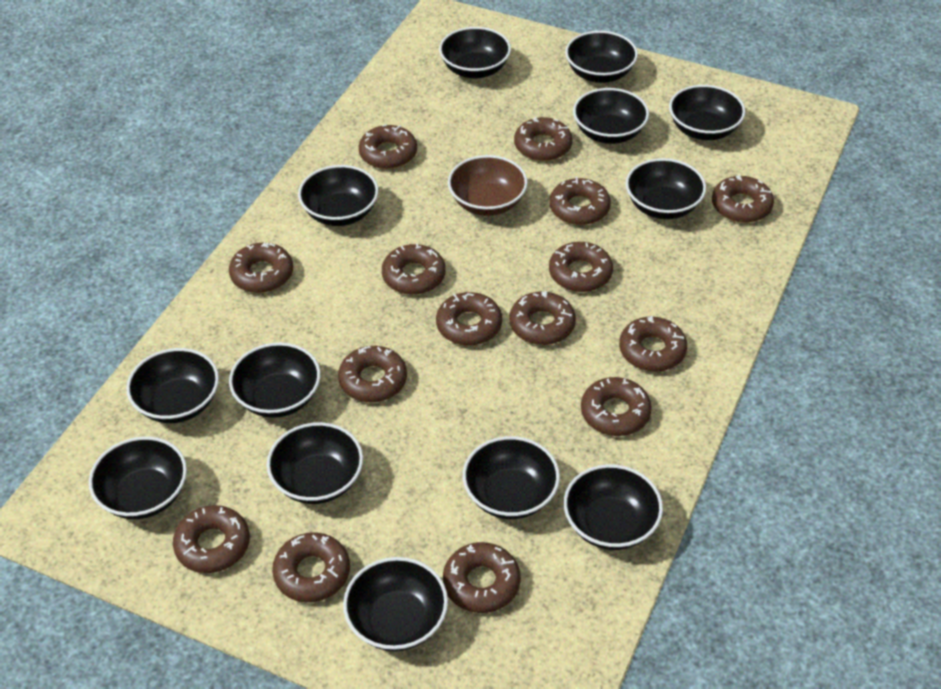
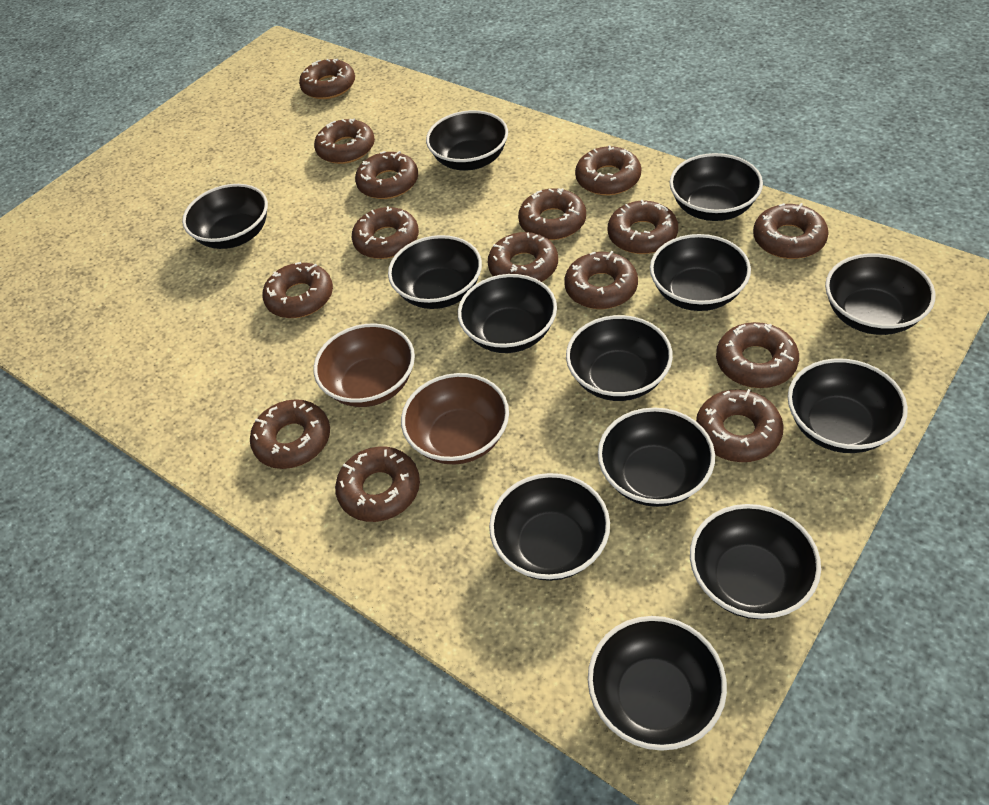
brown bowl: 1 -> 2

